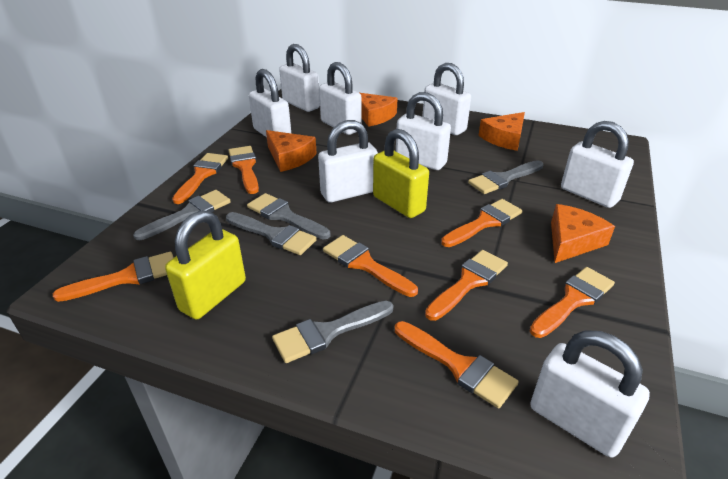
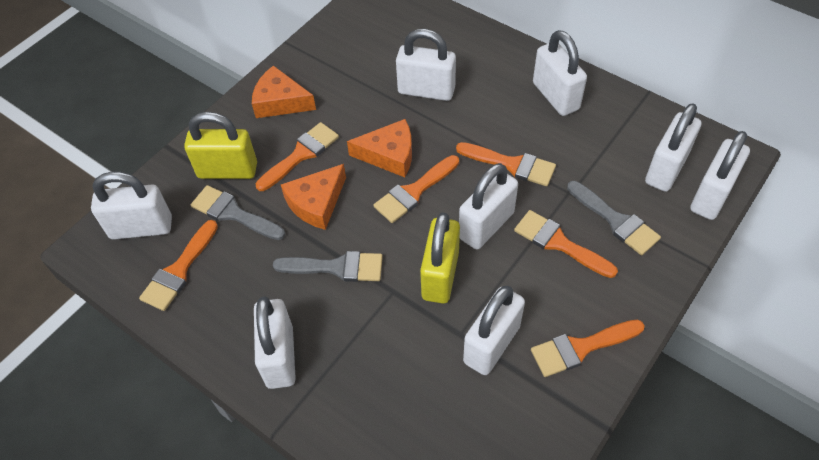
grey brush: 5 -> 3
orange brush: 8 -> 6
orange cheese: 4 -> 3

